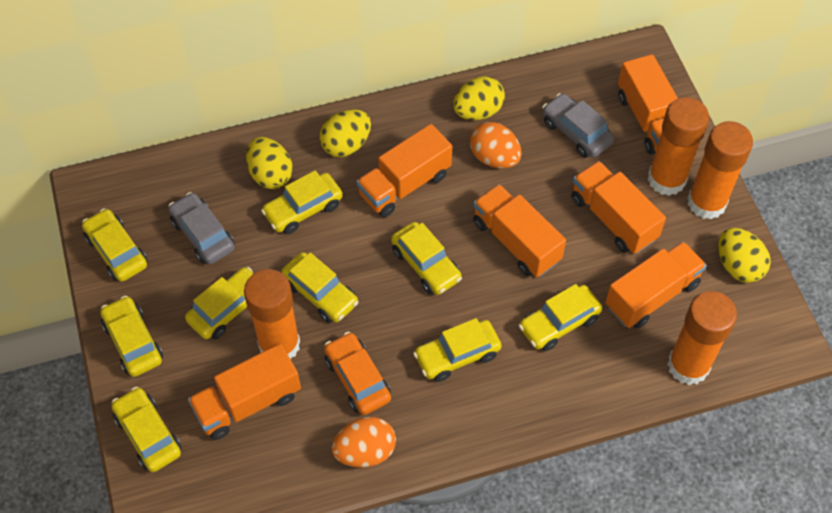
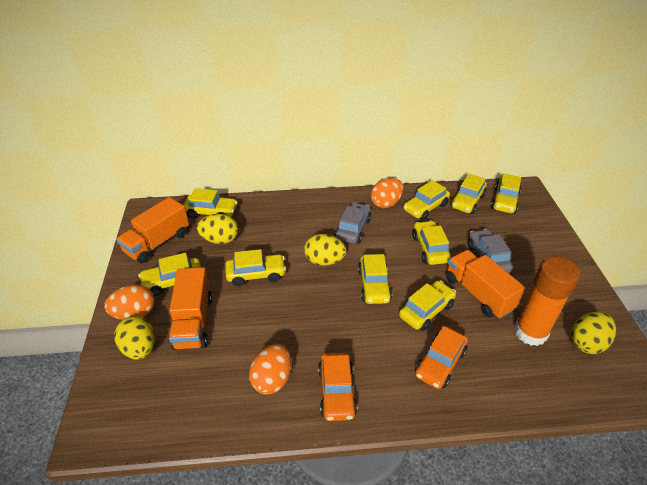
orange car: 1 -> 2
orange egg: 2 -> 3
orange glue stick: 4 -> 1
orange truck: 6 -> 3

